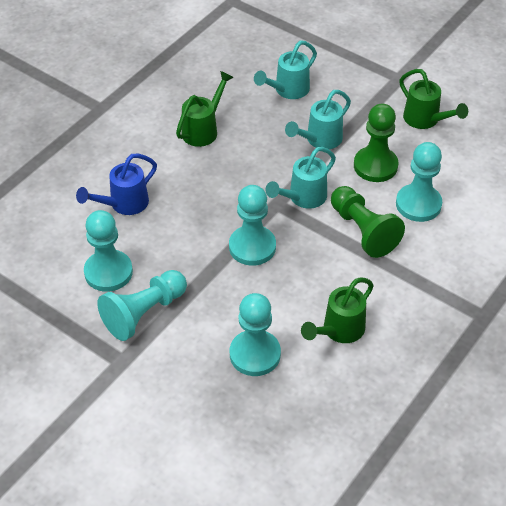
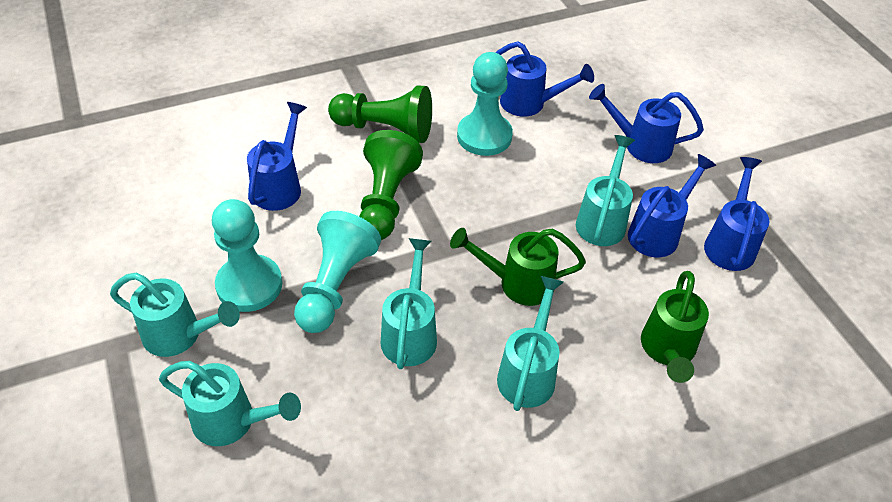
blue watering can: 1 -> 5
green watering can: 3 -> 2
turquoise pawn: 5 -> 3
turquoise watering can: 3 -> 5

